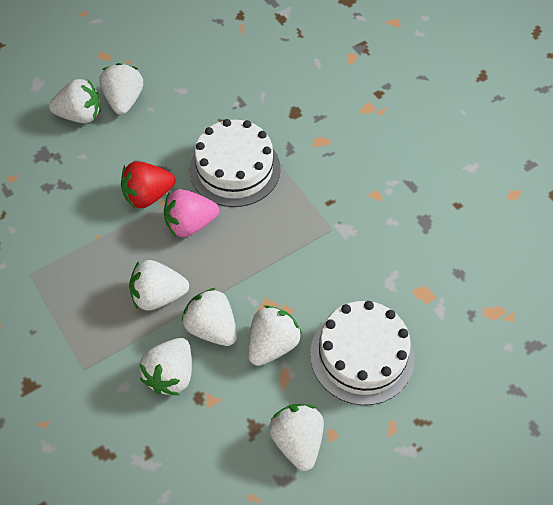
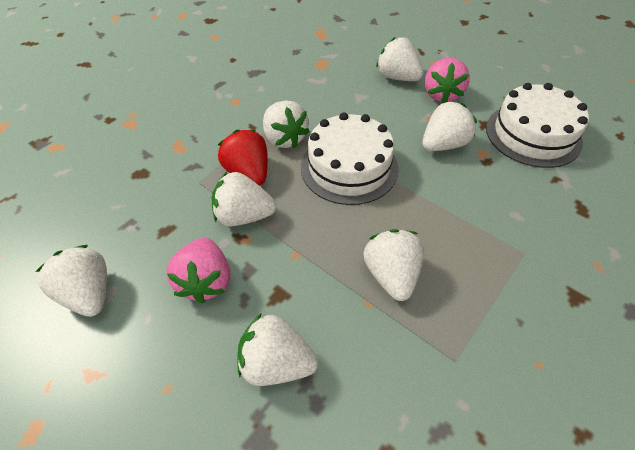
pink strawberry: 1 -> 2

